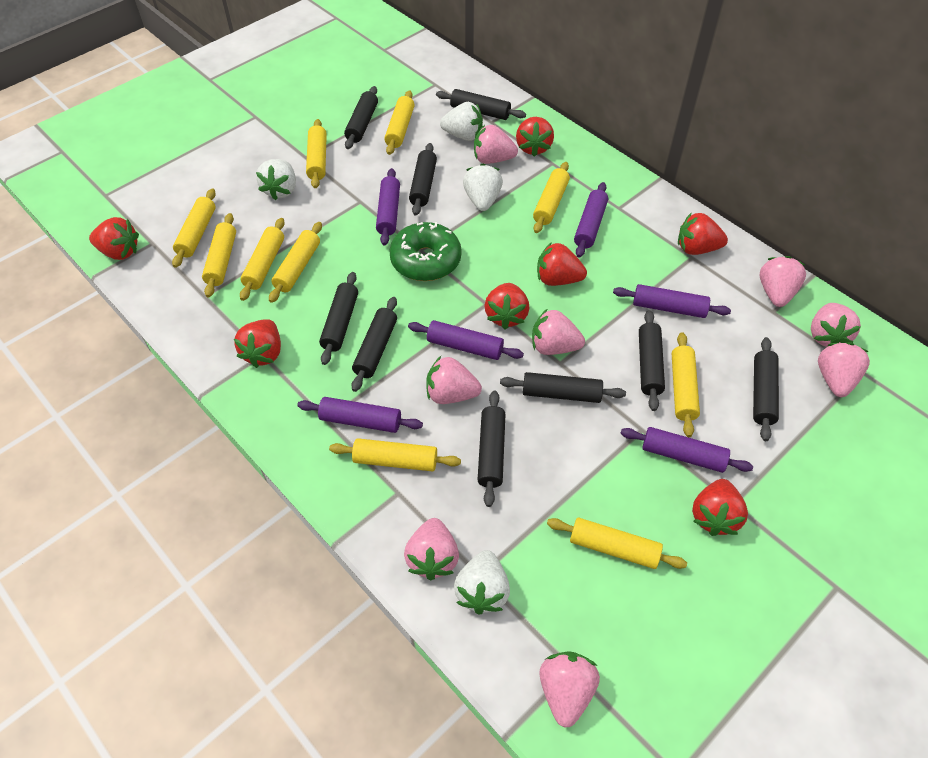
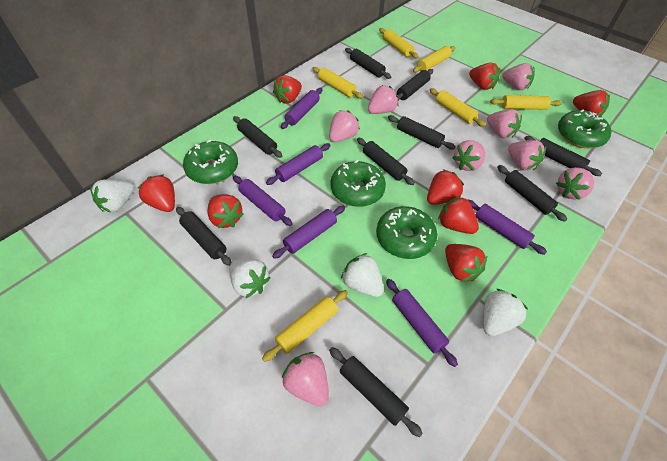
green donut: 1 -> 4
red strawberry: 7 -> 8
yellow rolling pin: 10 -> 6

